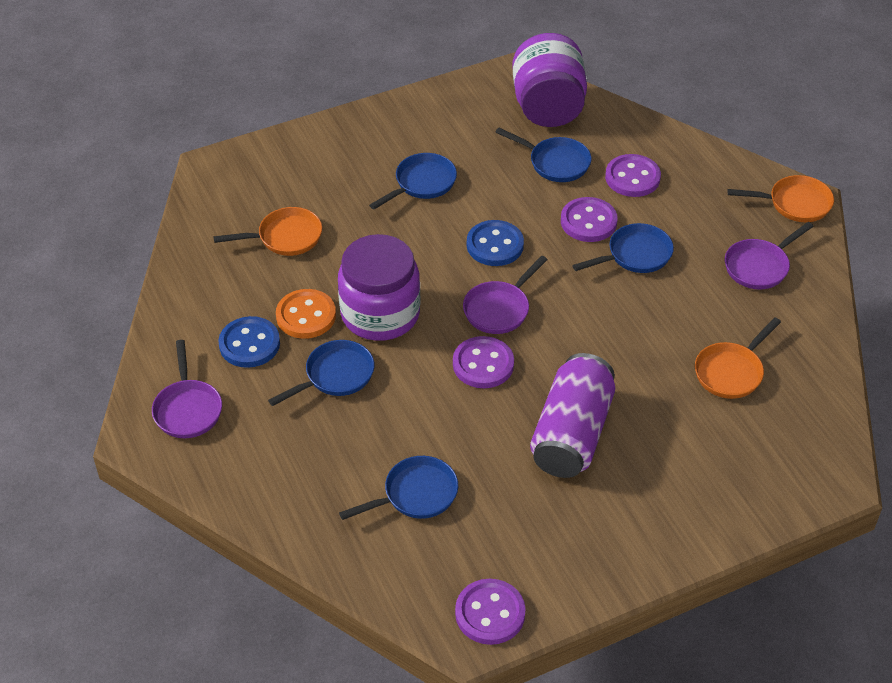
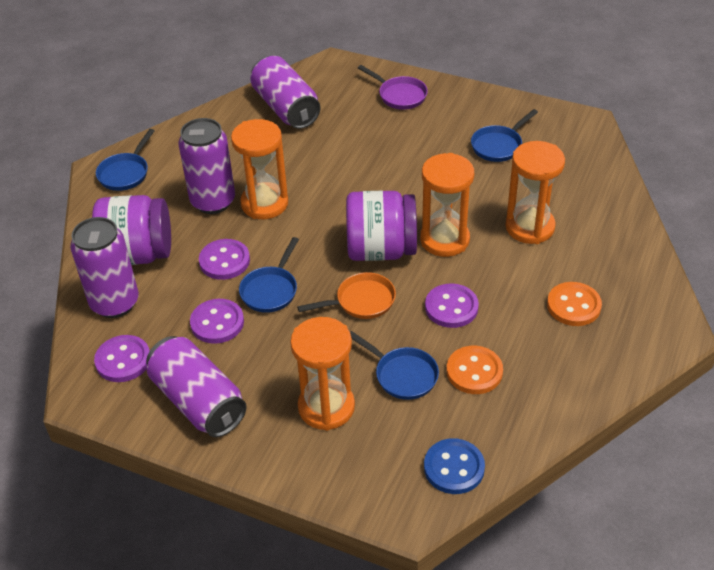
blue button: 2 -> 1
blue pan: 5 -> 4
orange button: 1 -> 2
orange hourglass: 0 -> 4
orange pan: 3 -> 1
purple can: 1 -> 4
purple pan: 3 -> 1

